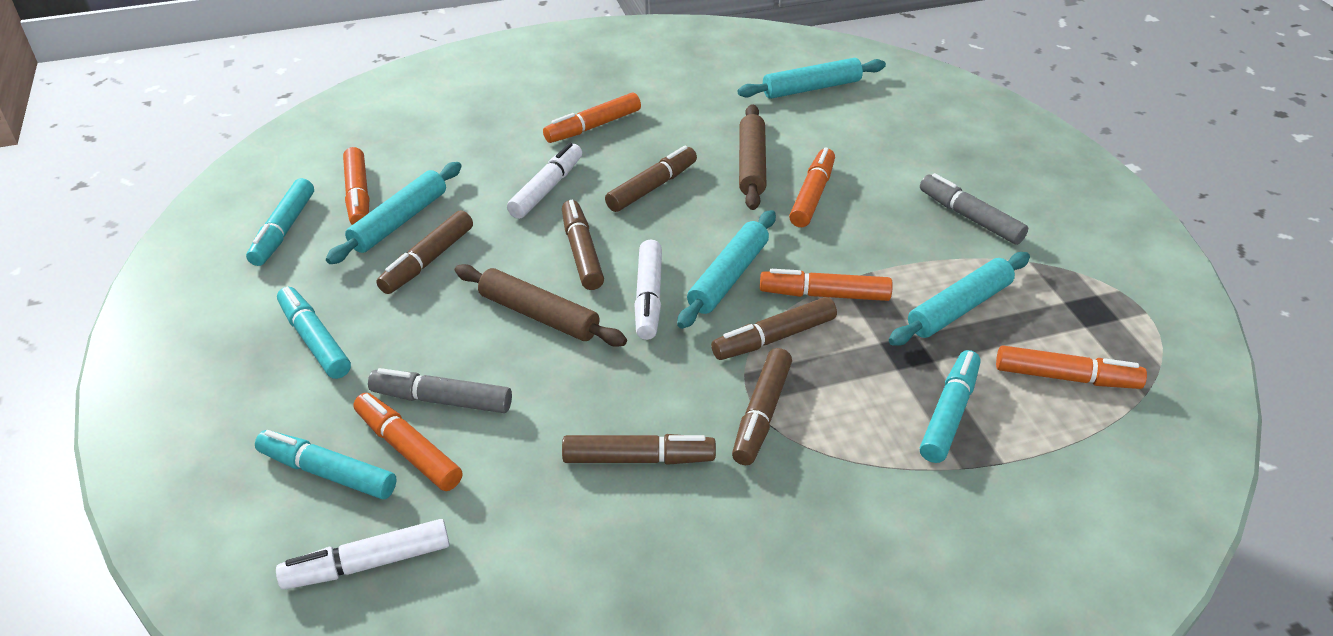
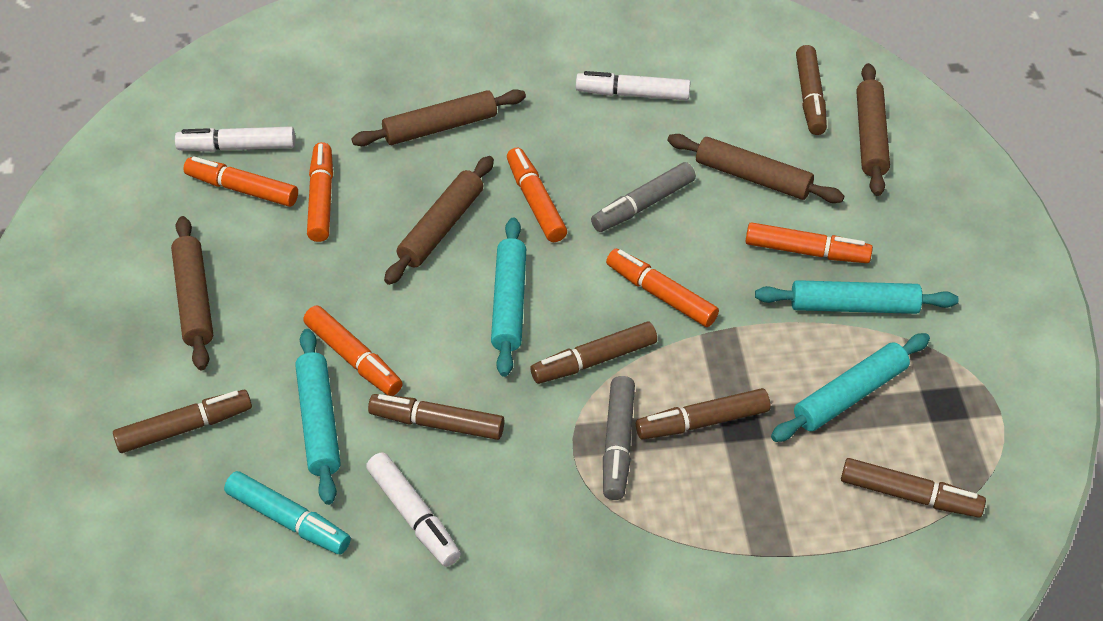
brown rolling pin: 2 -> 5
turquoise marker: 4 -> 1

